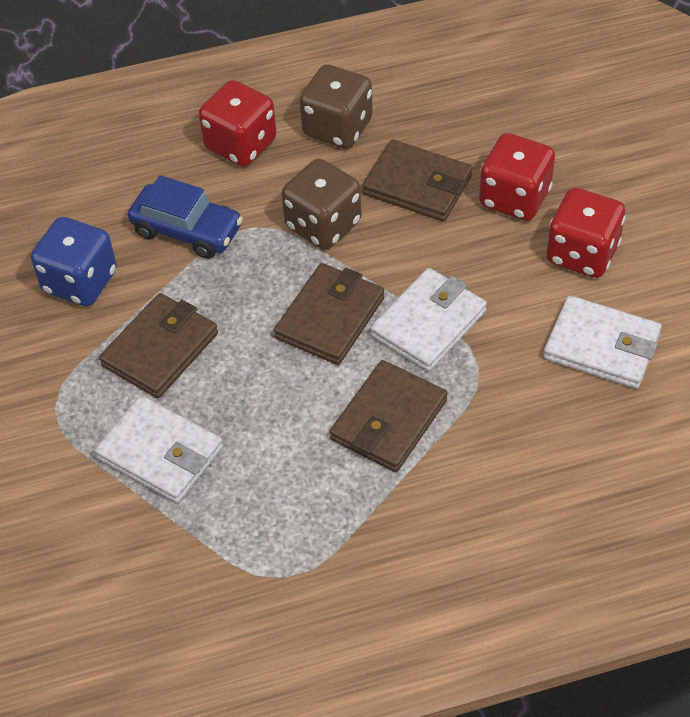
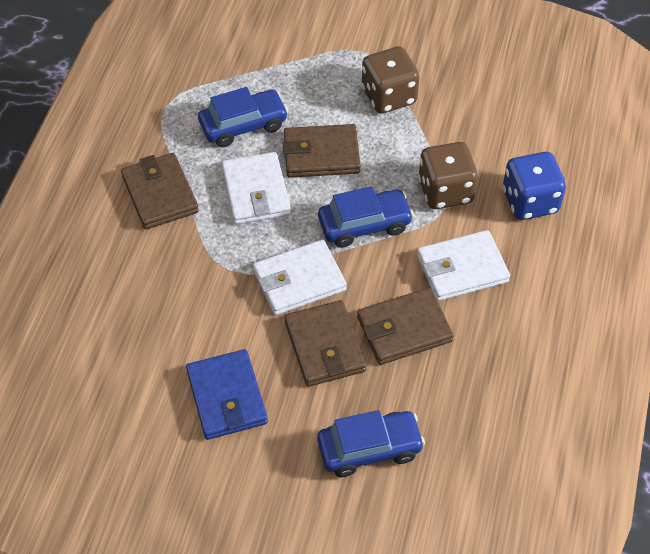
blue car: 1 -> 3
blue wallet: 0 -> 1
red dice: 3 -> 0

